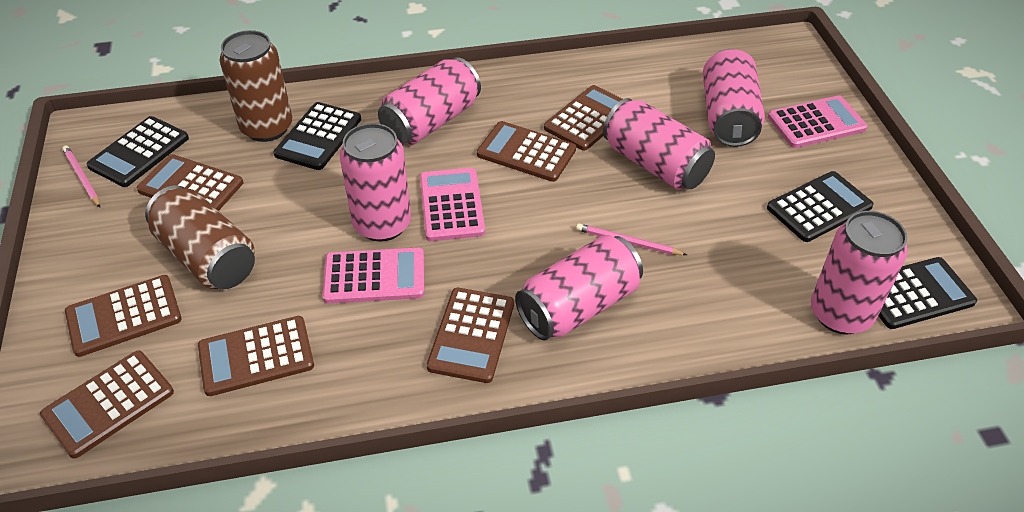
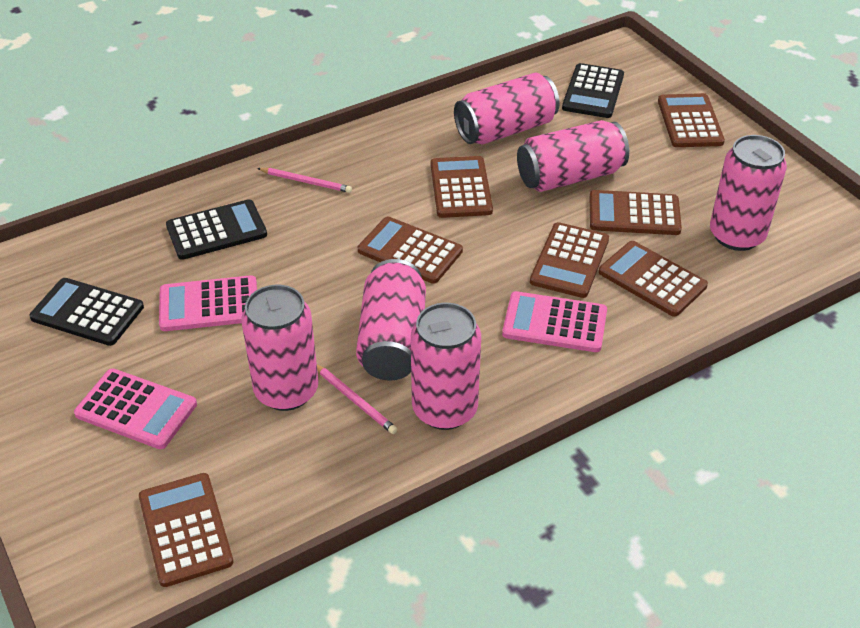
black calculator: 4 -> 3
brown can: 2 -> 0

